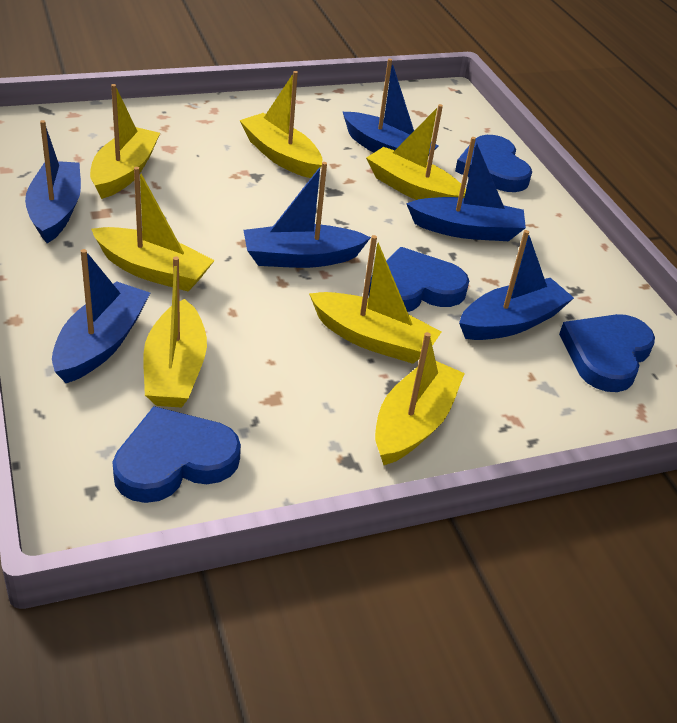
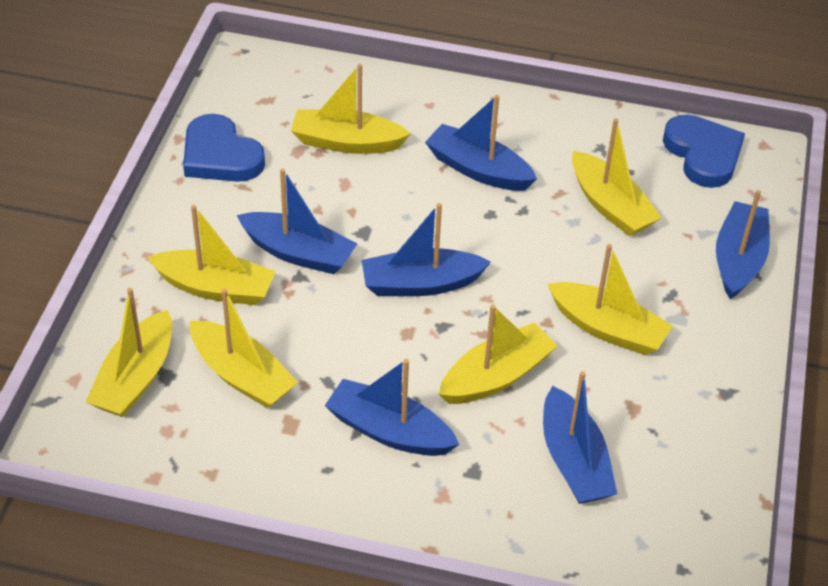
blue heart: 4 -> 2

